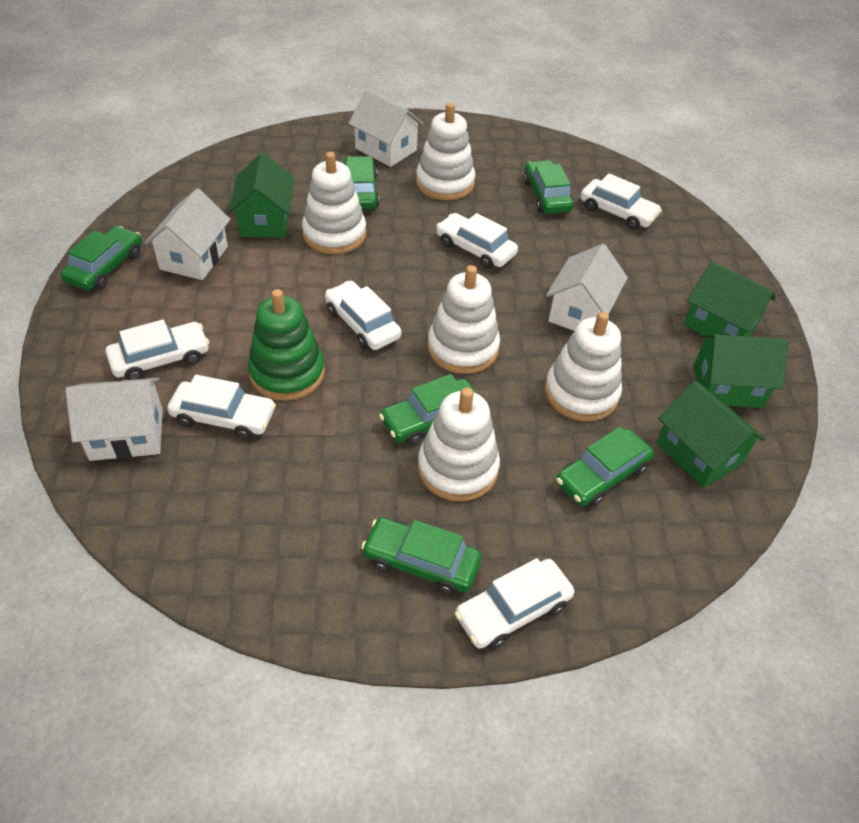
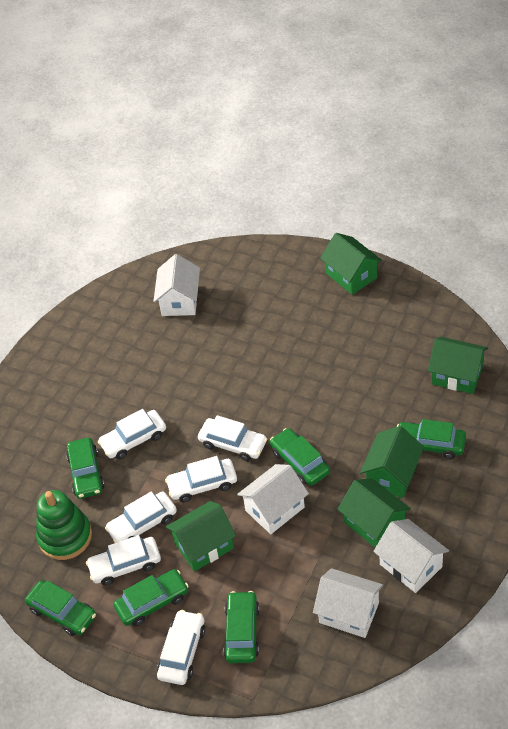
green house: 4 -> 5
white stacking toy: 5 -> 0

